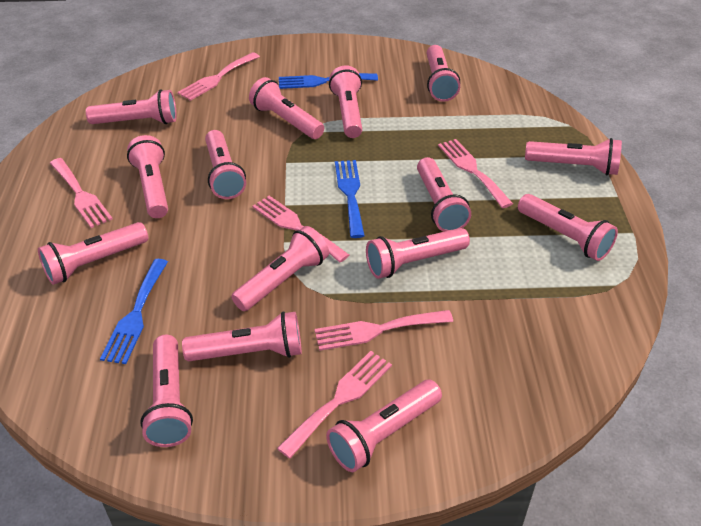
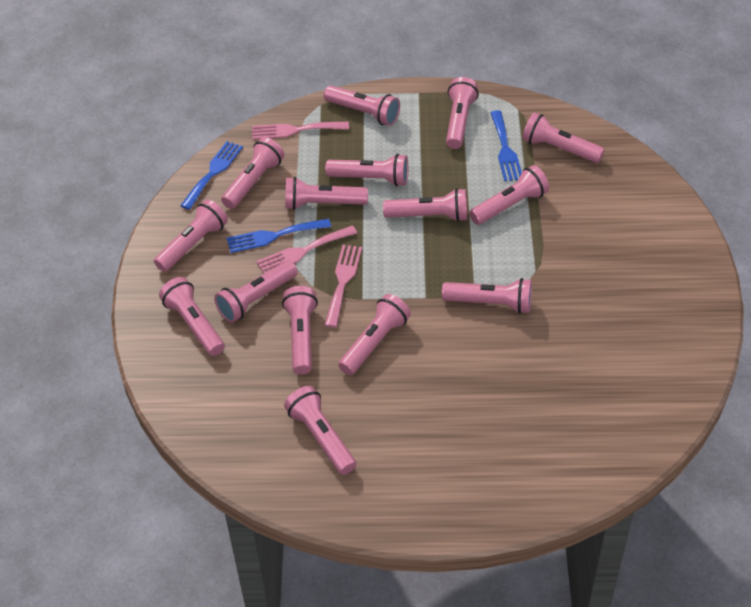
pink fork: 6 -> 3

